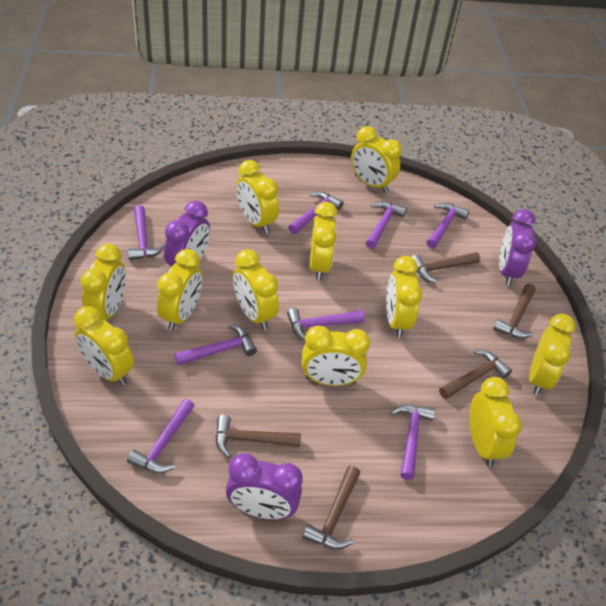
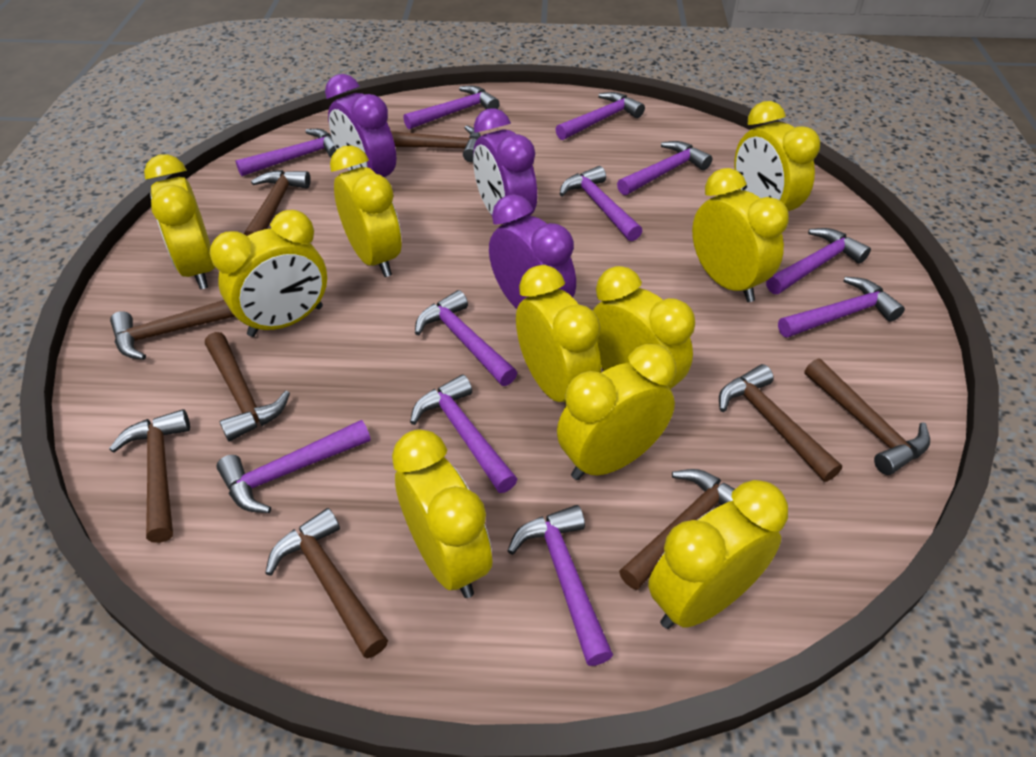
brown hammer: 5 -> 9
purple hammer: 8 -> 11
yellow clock: 11 -> 10

